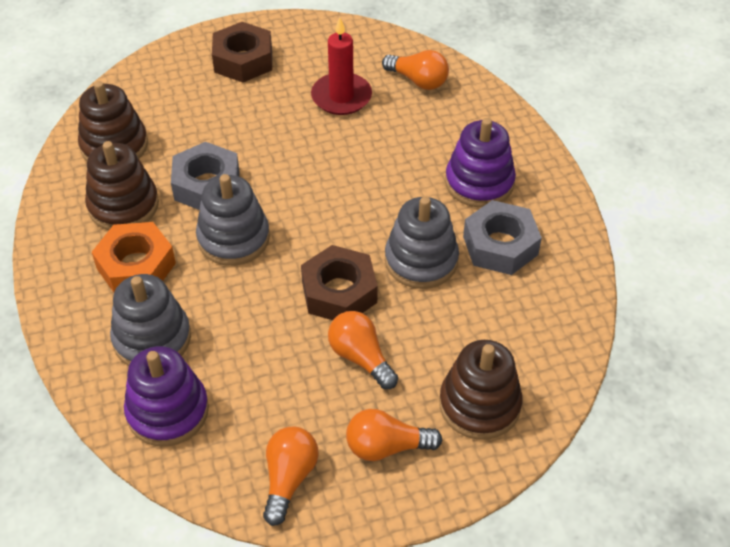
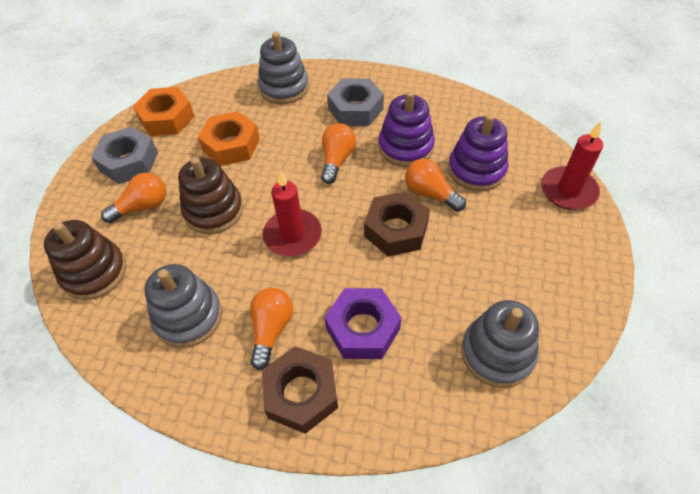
brown stacking toy: 3 -> 2
orange nut: 1 -> 2
purple nut: 0 -> 1
red candle: 1 -> 2

